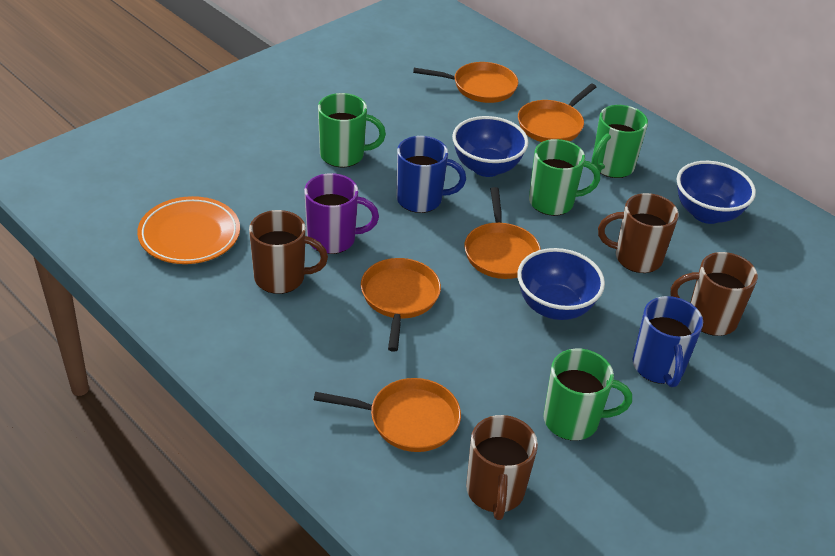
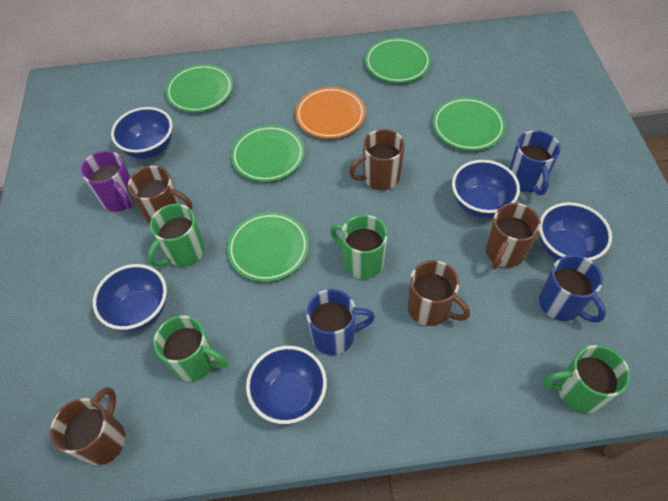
blue bowl: 3 -> 5
blue mug: 2 -> 3
brown mug: 4 -> 5
green plate: 0 -> 5
orange pan: 5 -> 0

